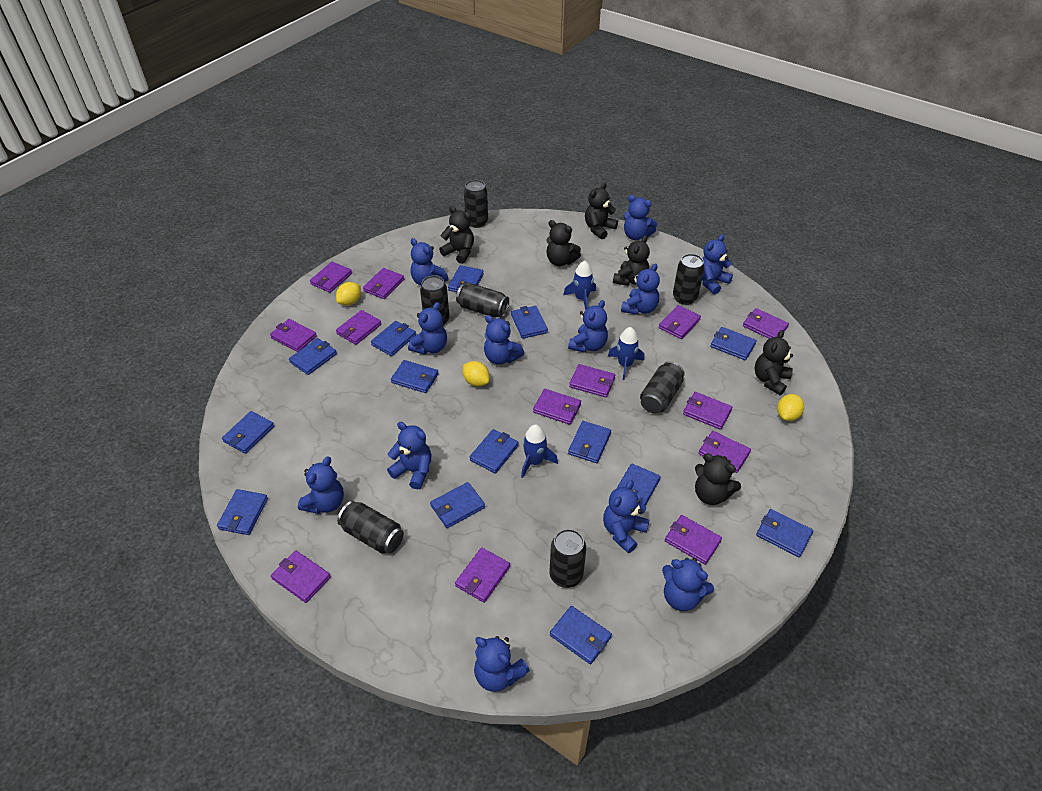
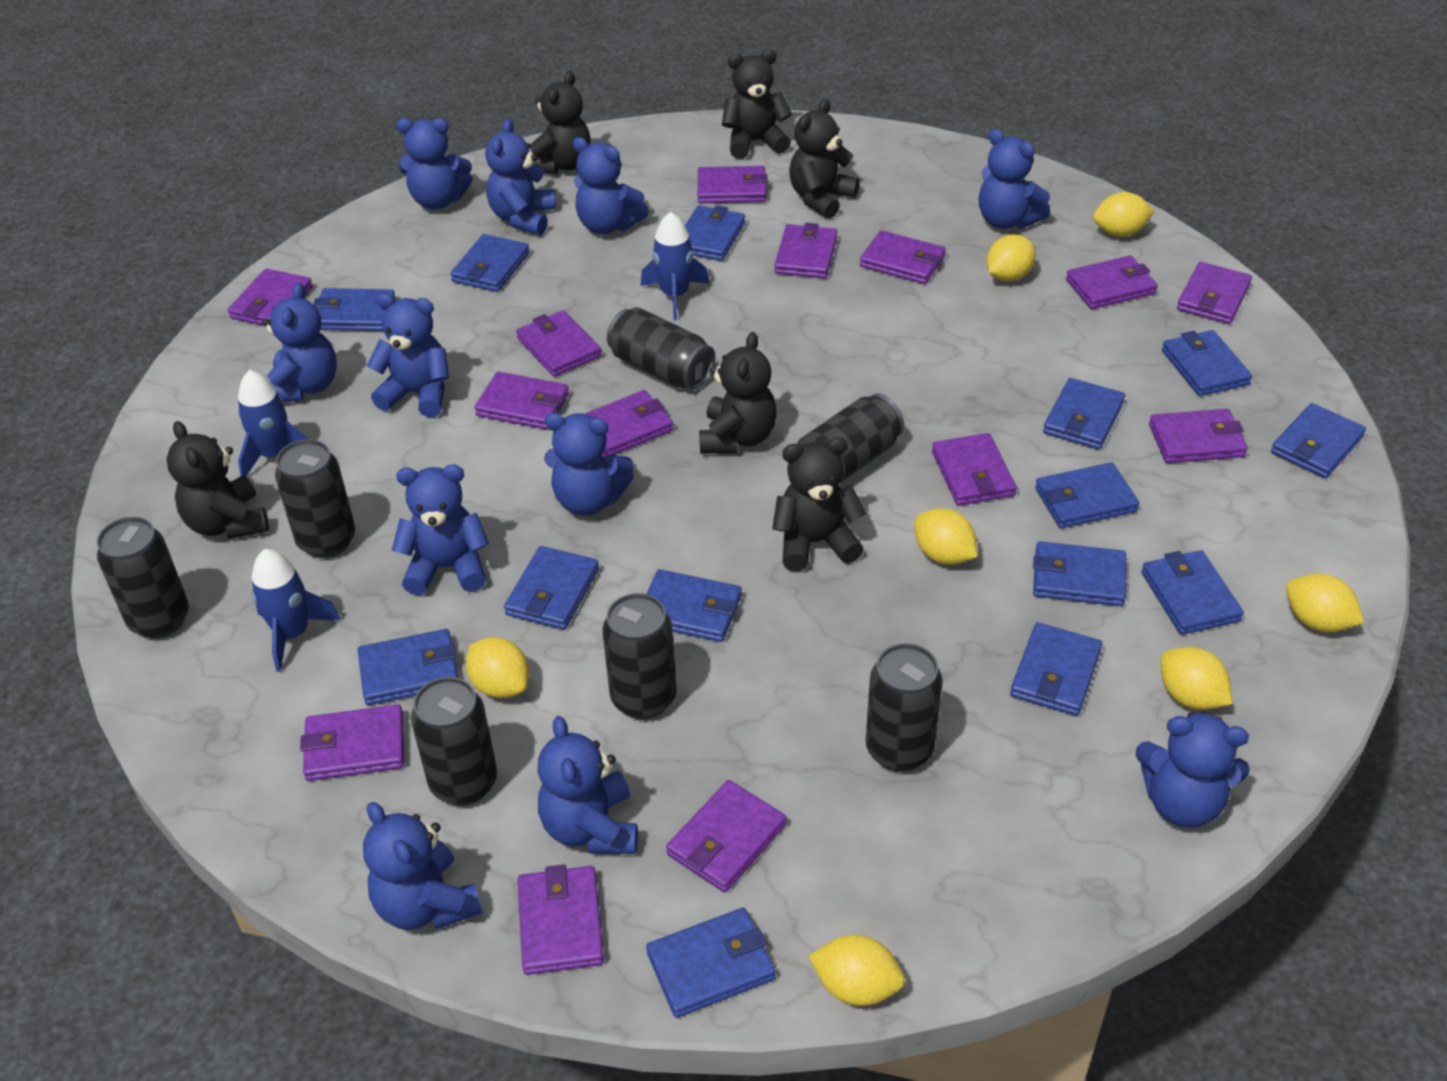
blue teddy bear: 12 -> 11
purple wallet: 13 -> 14
yellow lemon: 3 -> 7

